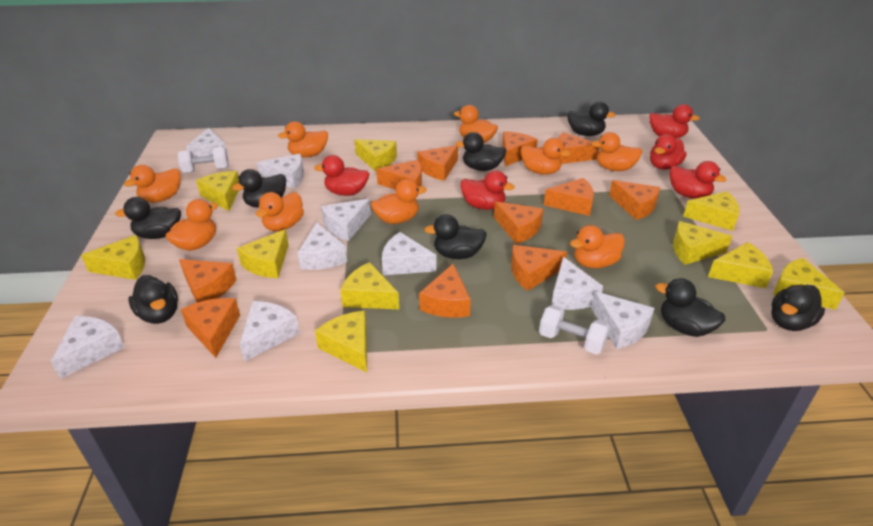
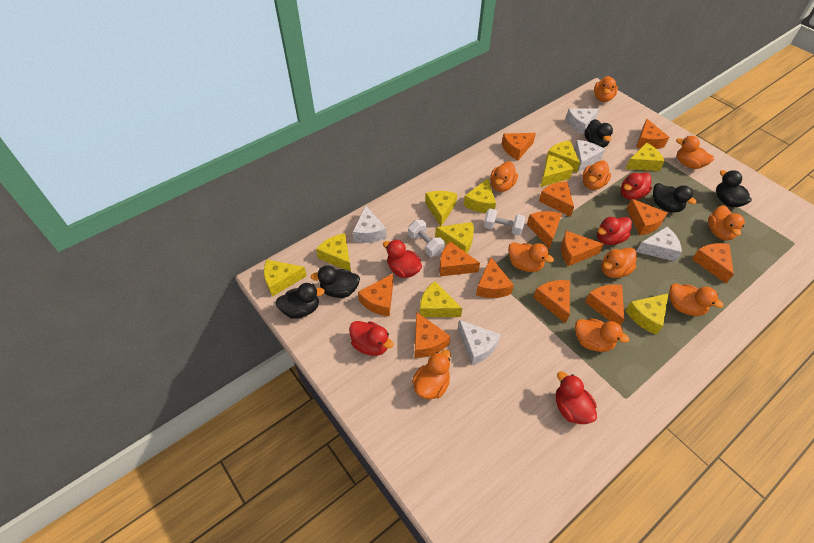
black duck: 8 -> 5
orange cheese: 11 -> 13
orange duck: 9 -> 10
white cheese: 9 -> 5

